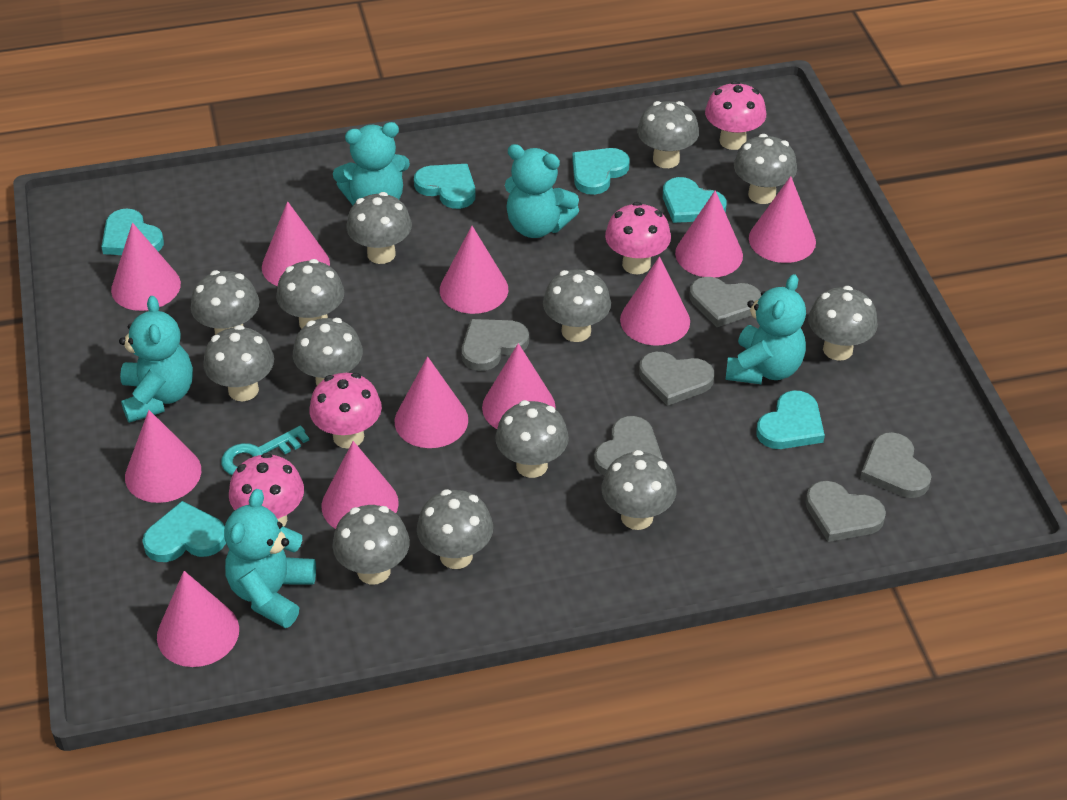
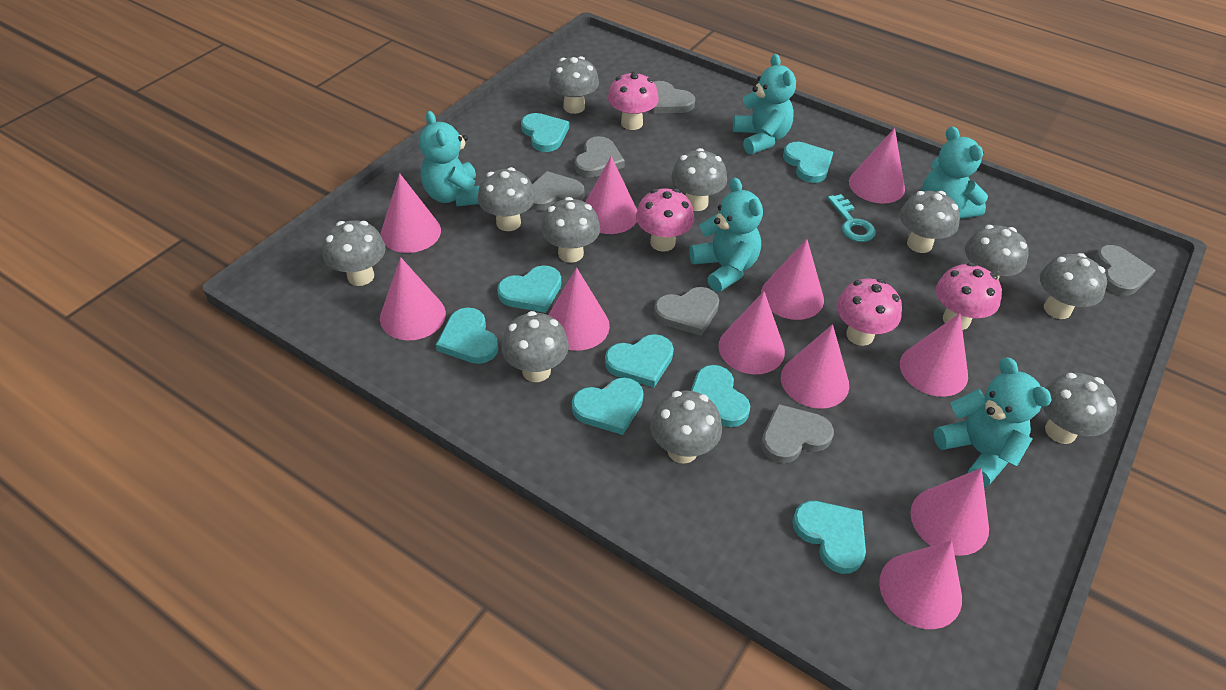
grey mushroom: 13 -> 11
turquoise heart: 6 -> 8

